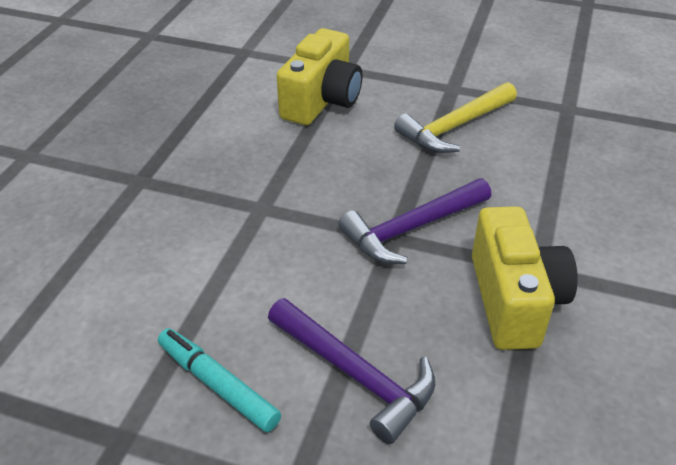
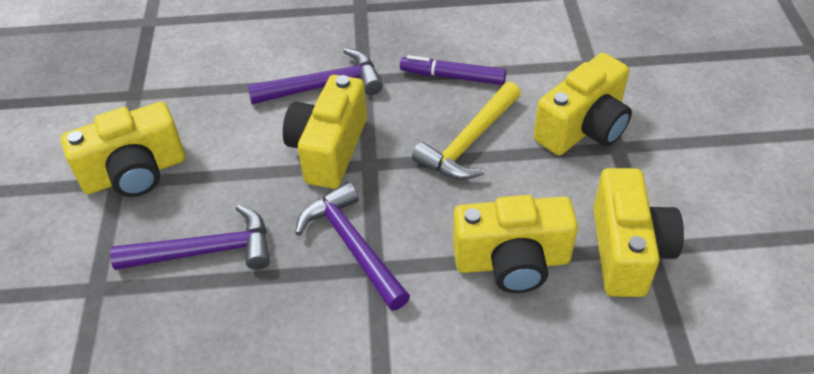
purple hammer: 2 -> 3
purple marker: 0 -> 1
turquoise marker: 1 -> 0
yellow camera: 2 -> 5

